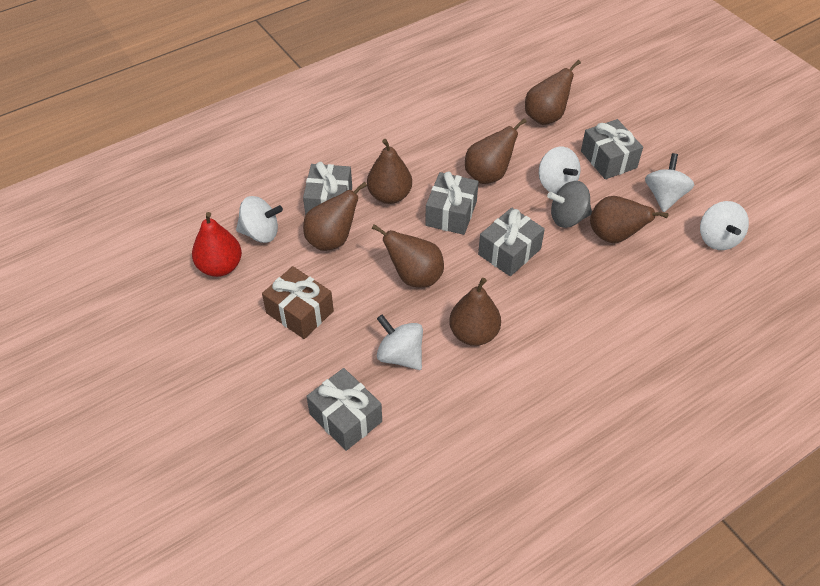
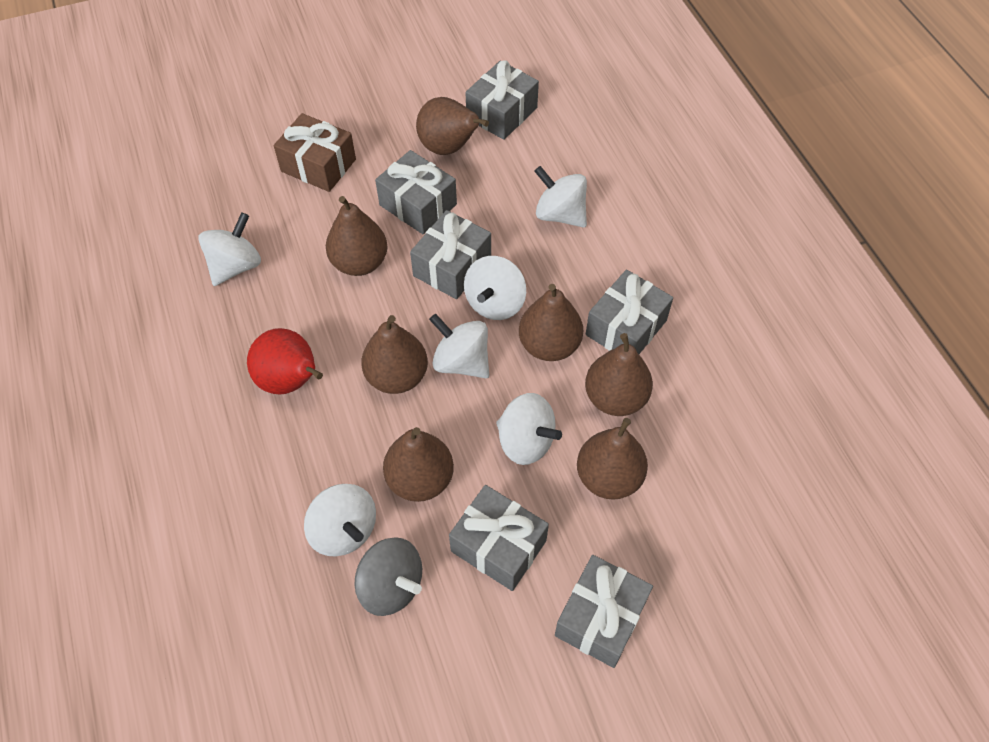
grey gift: 5 -> 6
white spinning top: 5 -> 6

